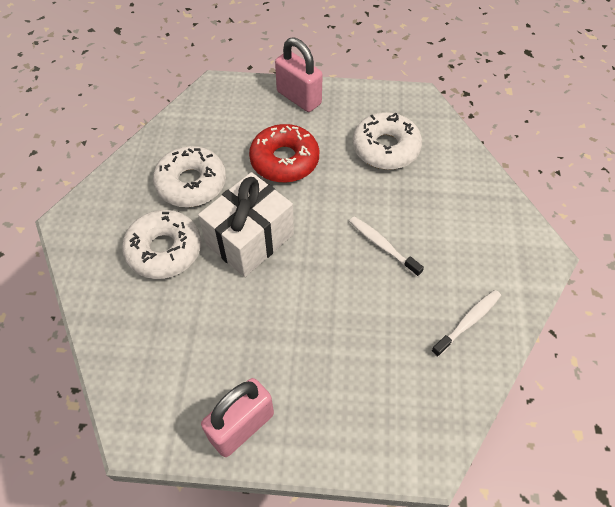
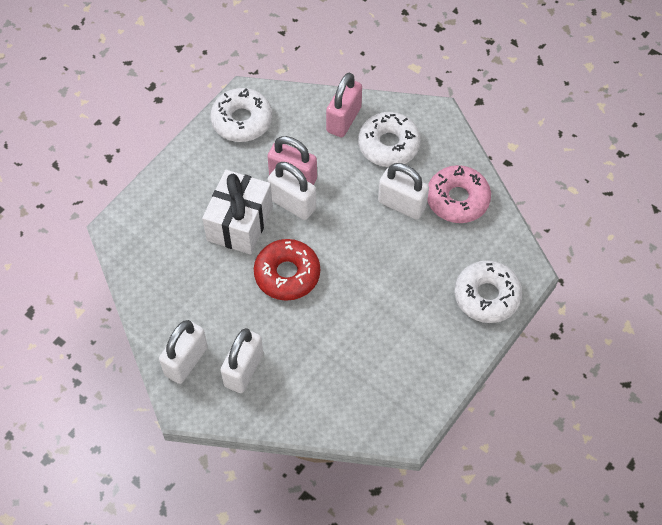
pink donut: 0 -> 1
white padlock: 0 -> 4
white toothbrush: 2 -> 0

